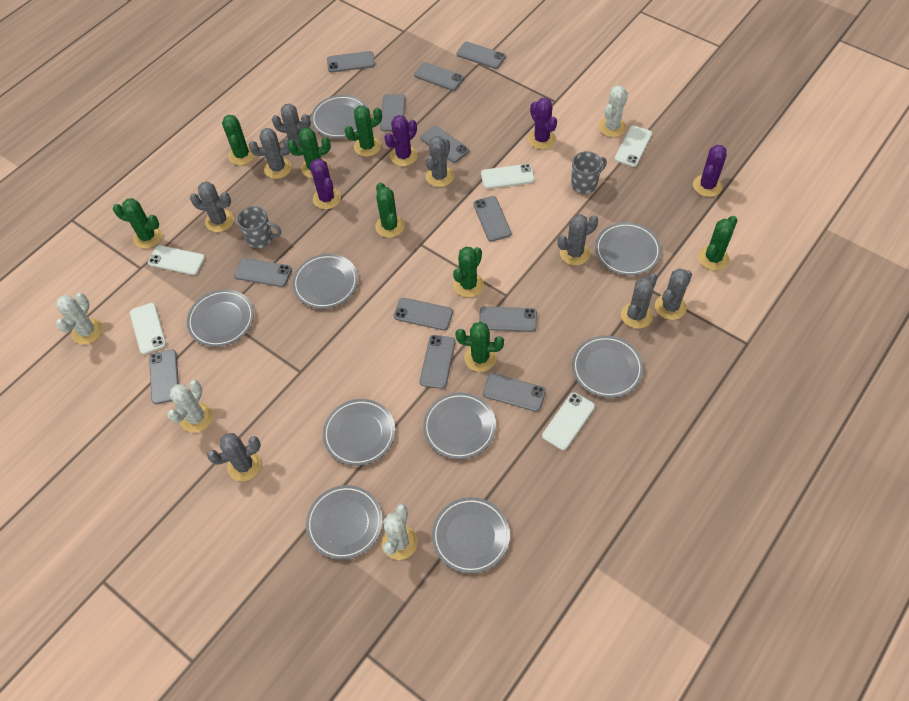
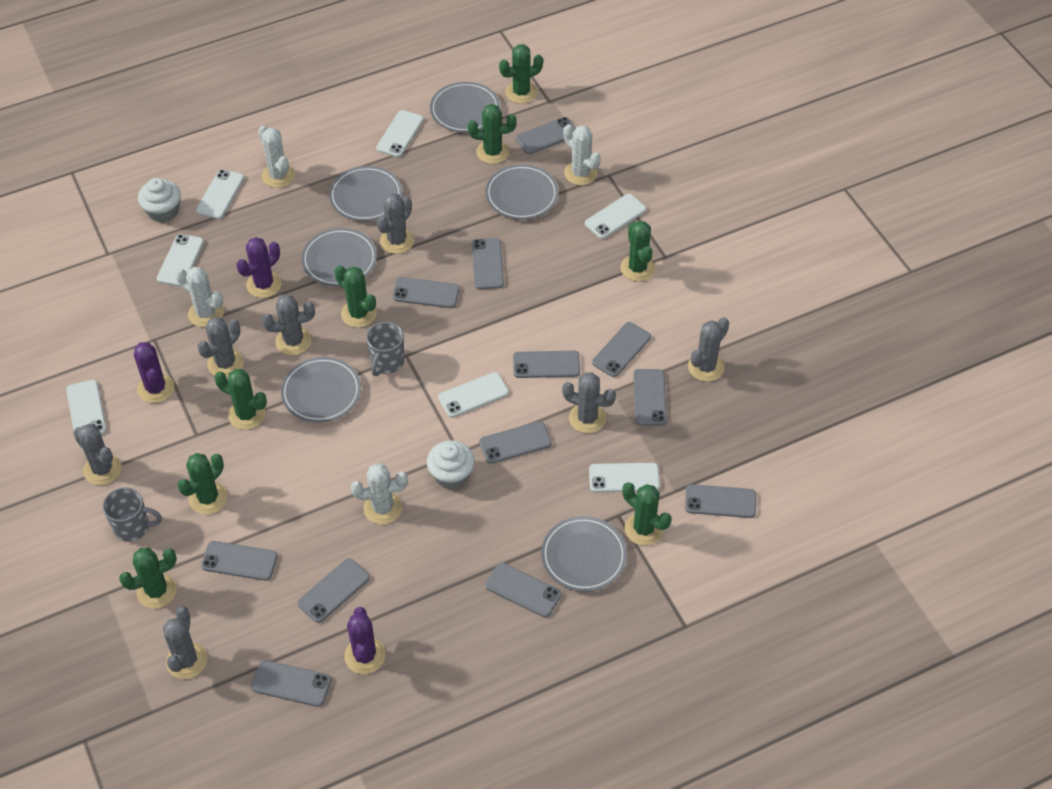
grey cactus: 8 -> 7
grey plate: 9 -> 6
purple cactus: 4 -> 3
white cupcake: 0 -> 2
white phone: 5 -> 7

